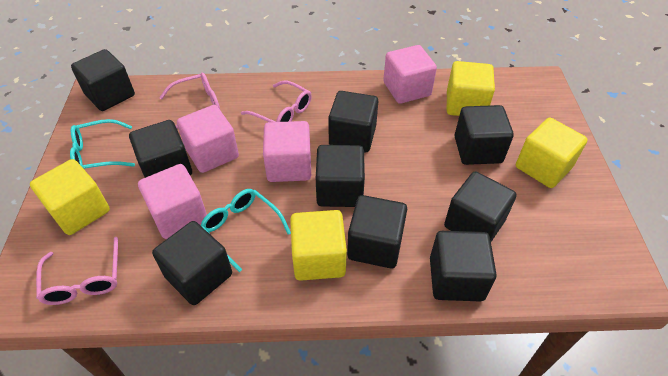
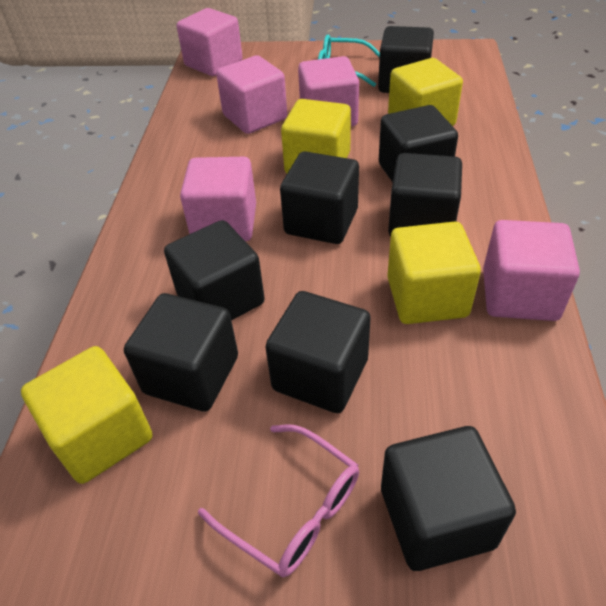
black cube: 9 -> 8
pink cube: 4 -> 5
pink glasses: 3 -> 1
turquoise glasses: 2 -> 1

